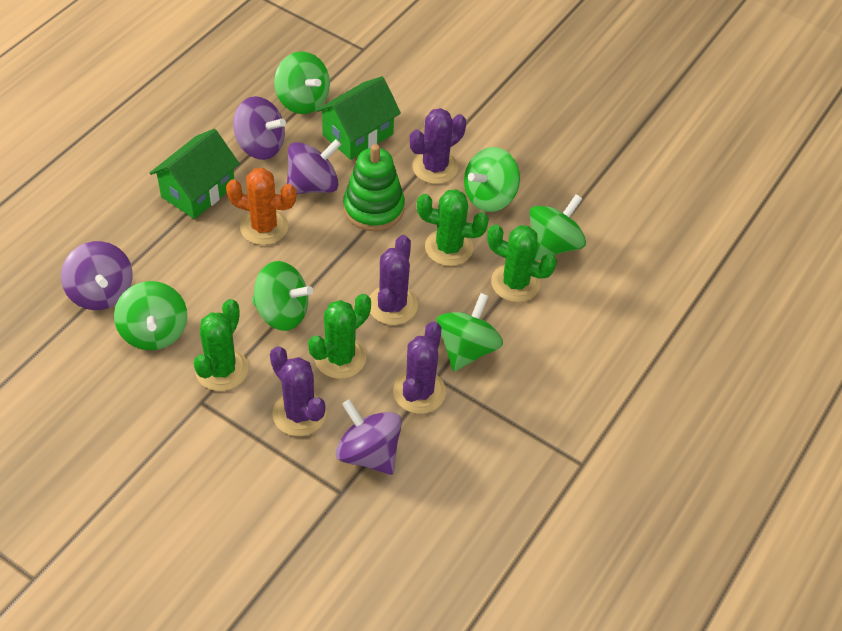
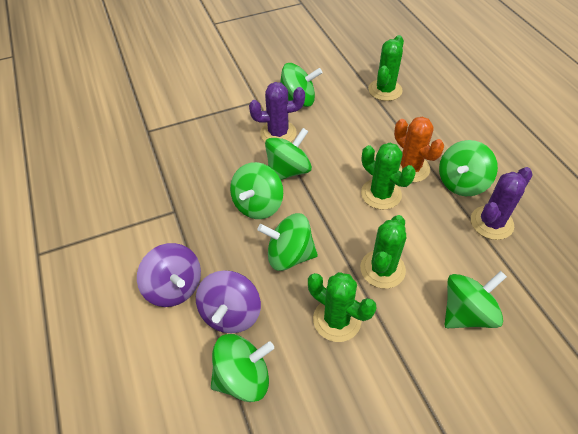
green house: 2 -> 0
green spinning top: 6 -> 7
green stacking toy: 1 -> 0
purple cactus: 4 -> 2
purple spinning top: 4 -> 2

